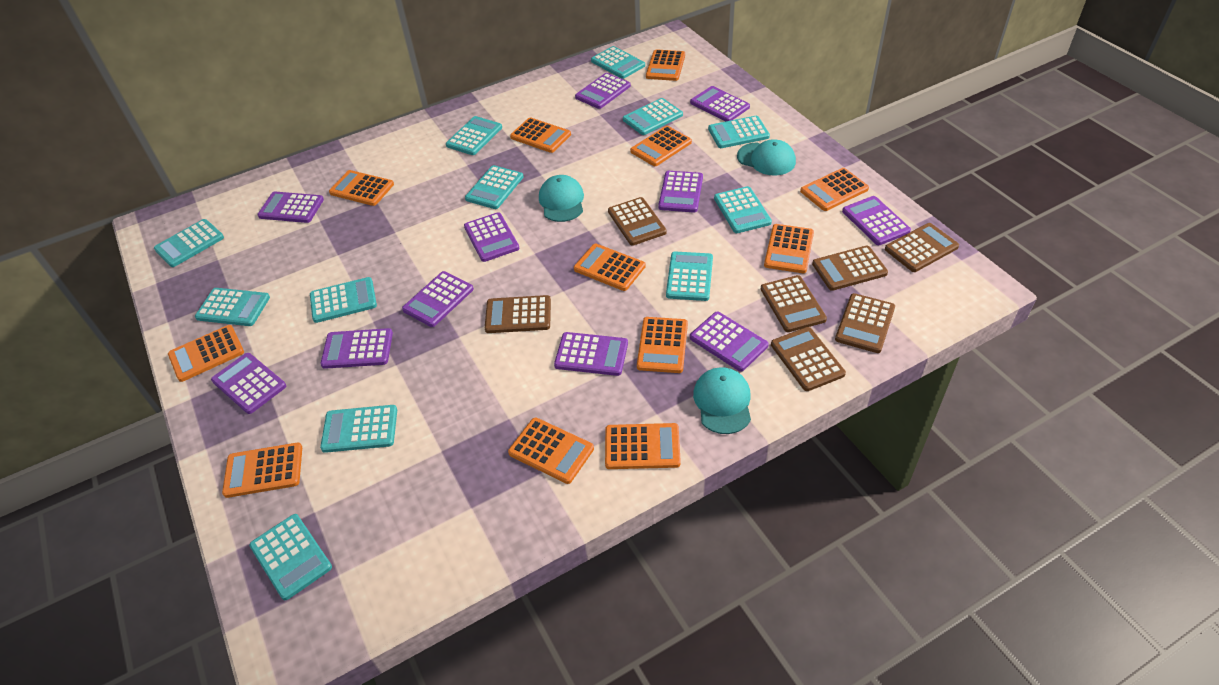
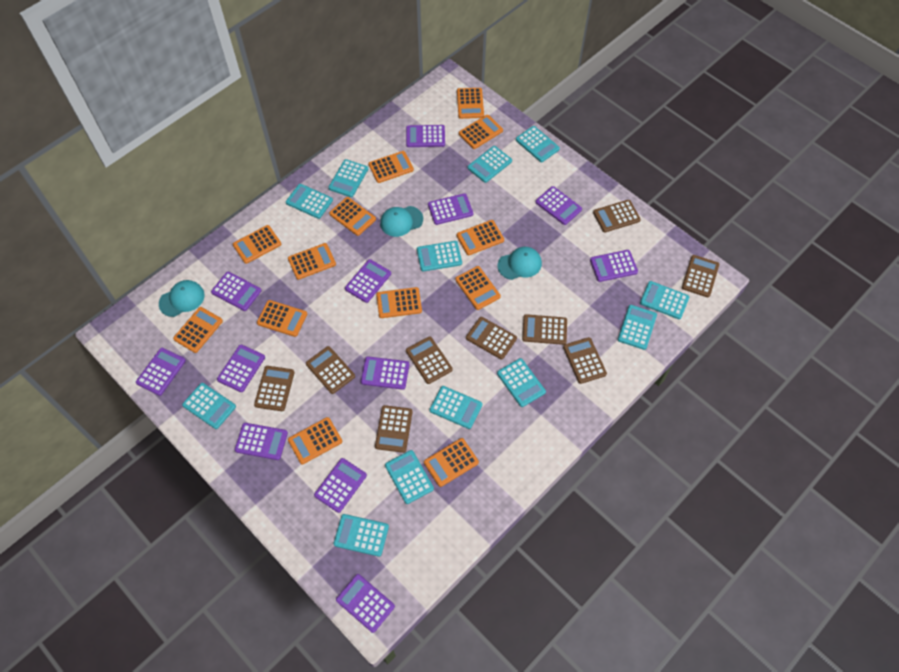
brown calculator: 7 -> 9
orange calculator: 12 -> 13
purple calculator: 11 -> 12

